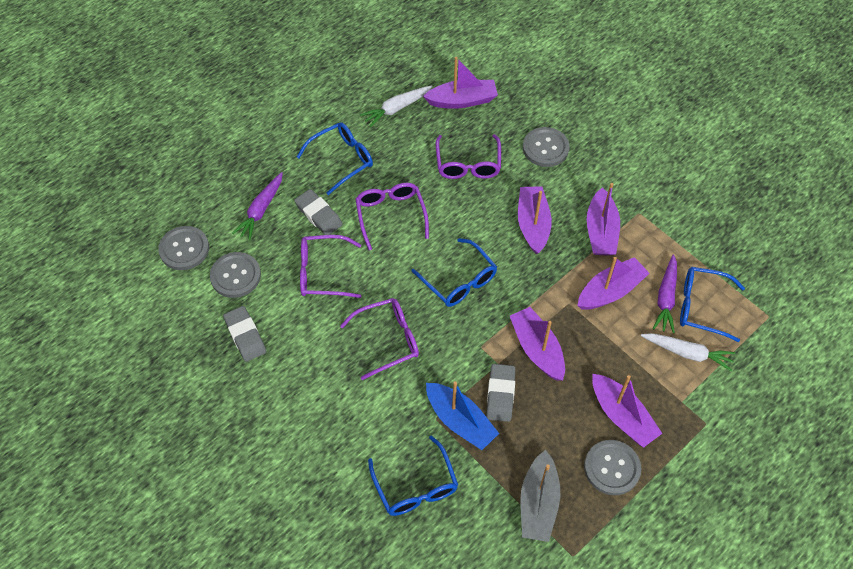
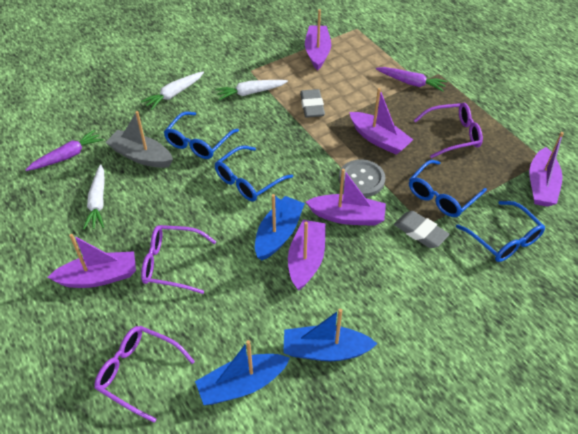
blue boat: 1 -> 3
grey button: 4 -> 1
grey eraser: 3 -> 2
purple glasses: 4 -> 3
white carrot: 2 -> 3

